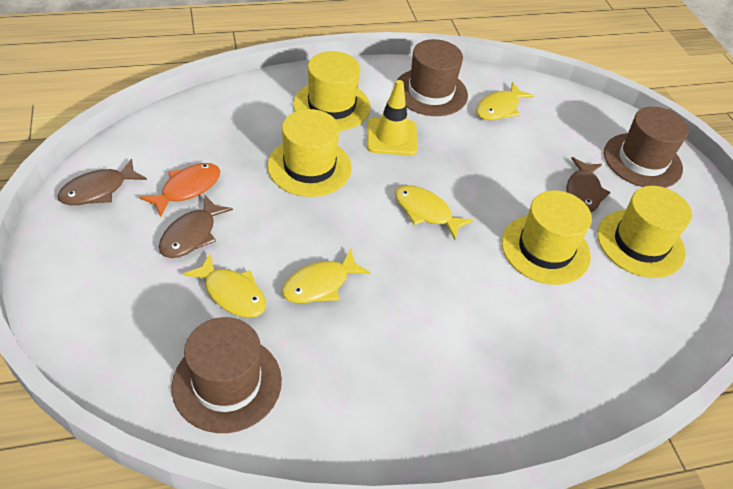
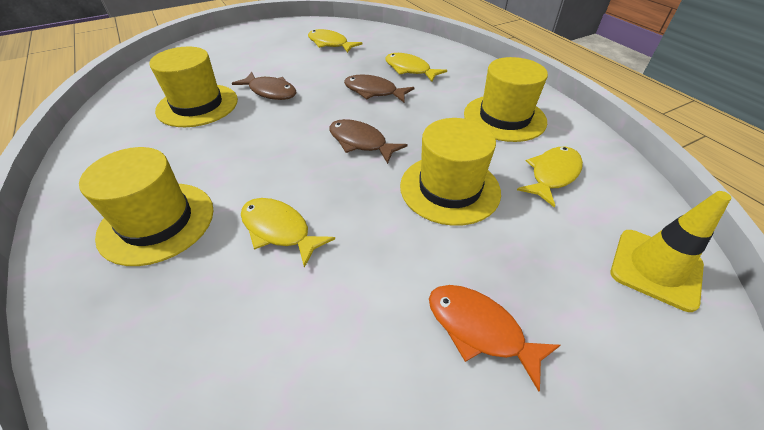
brown hat: 3 -> 0

